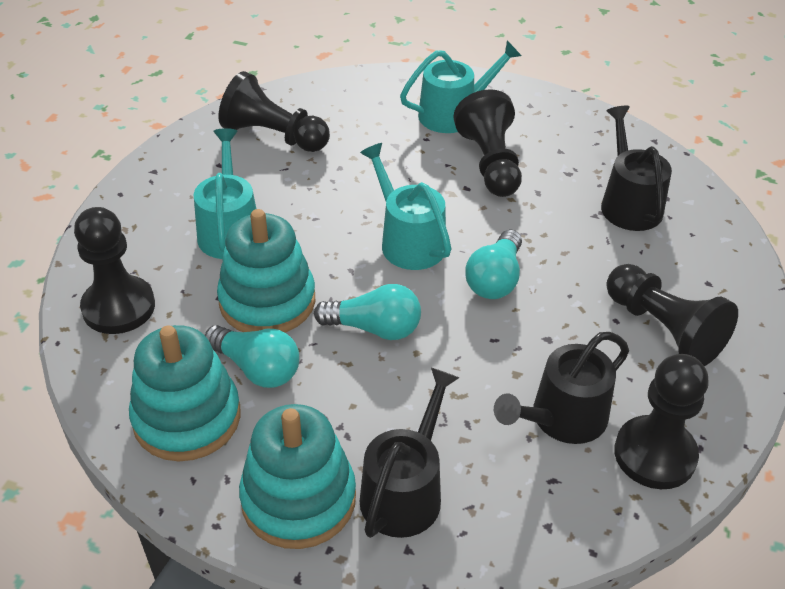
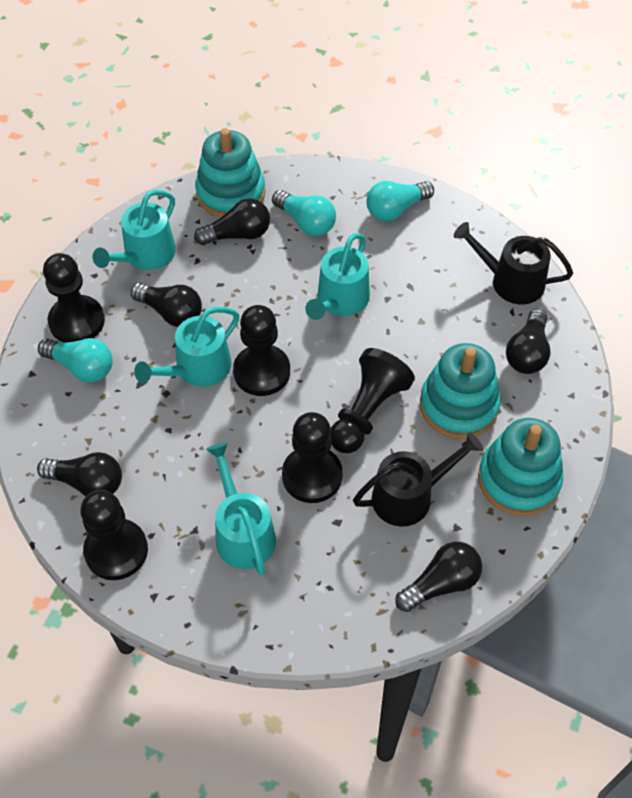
black light bulb: 0 -> 5
black watering can: 3 -> 2
turquoise watering can: 3 -> 4

